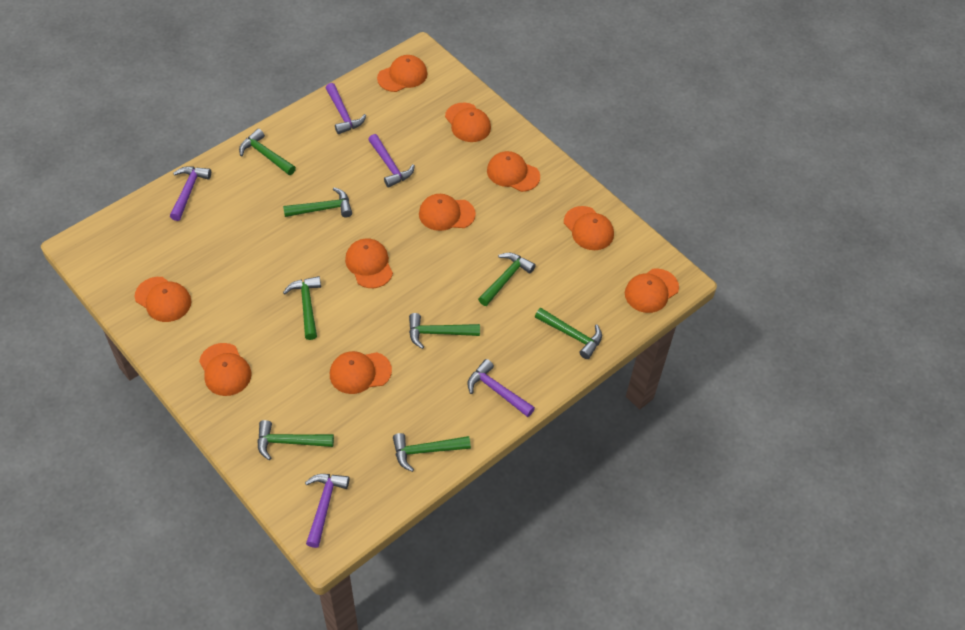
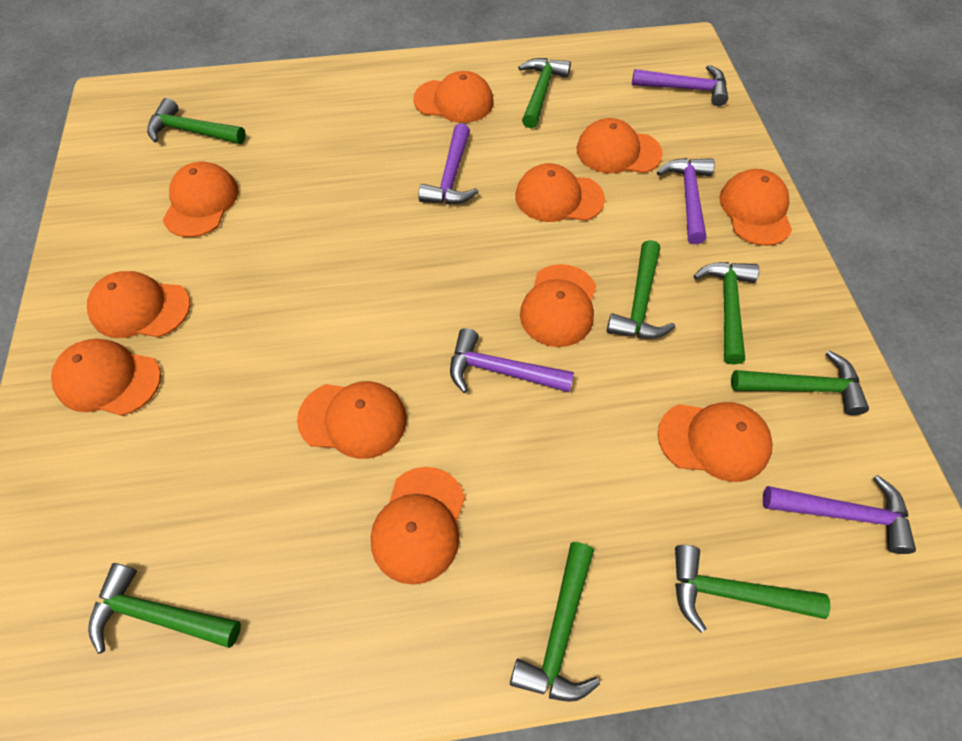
orange cap: 10 -> 11

